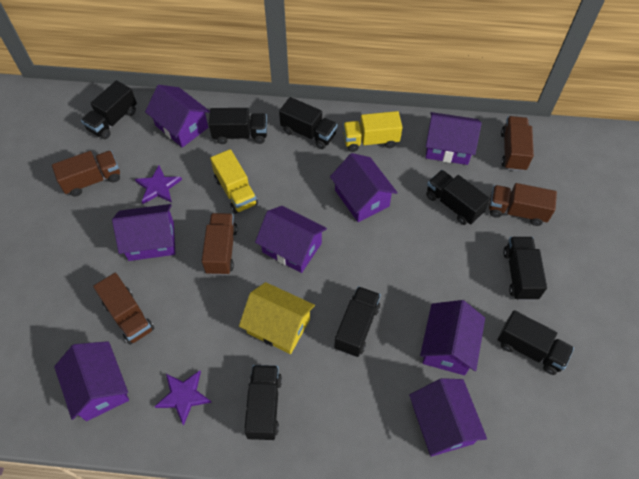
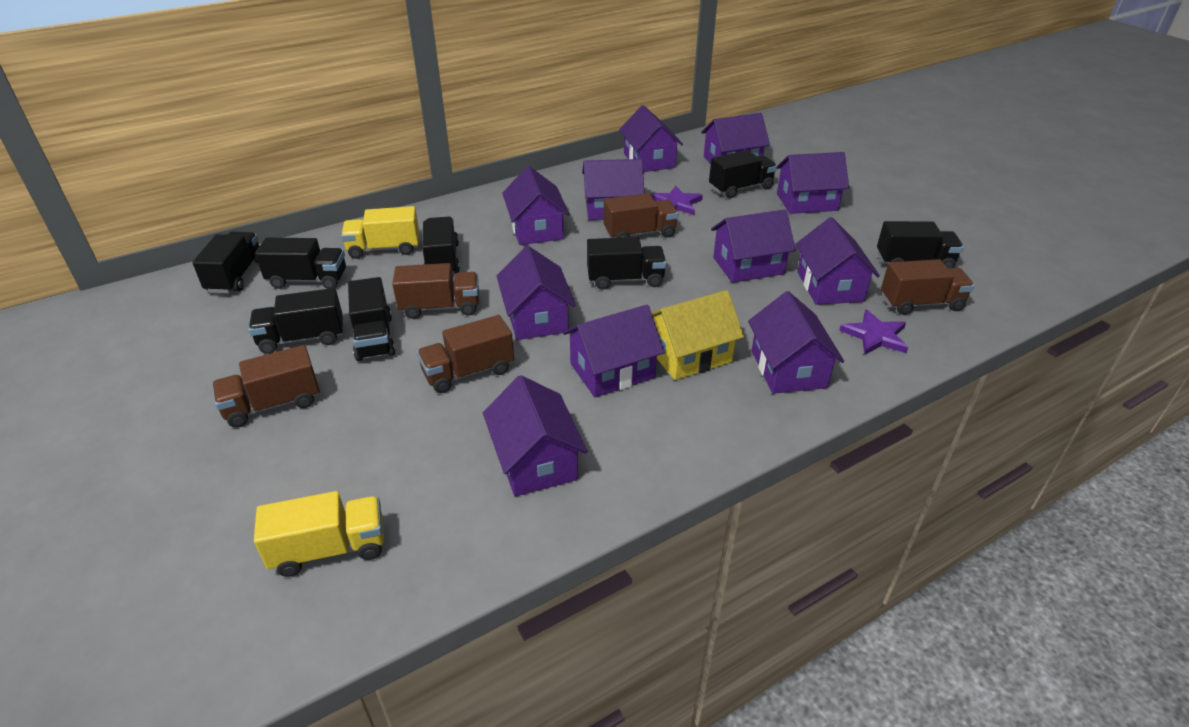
purple house: 8 -> 11

